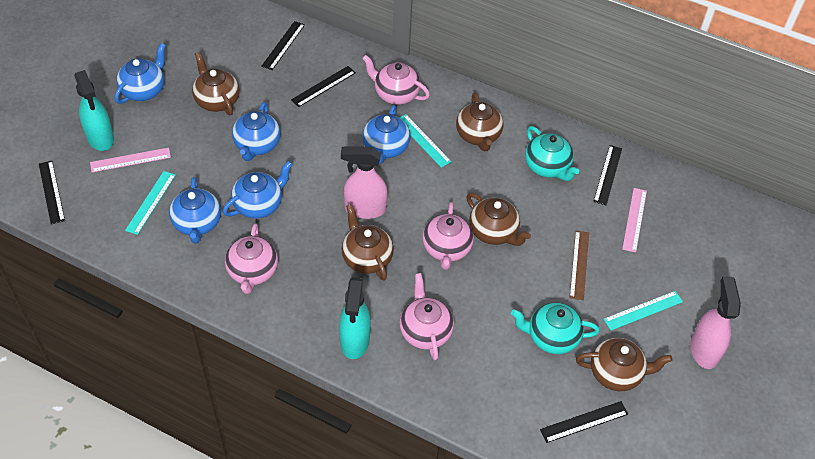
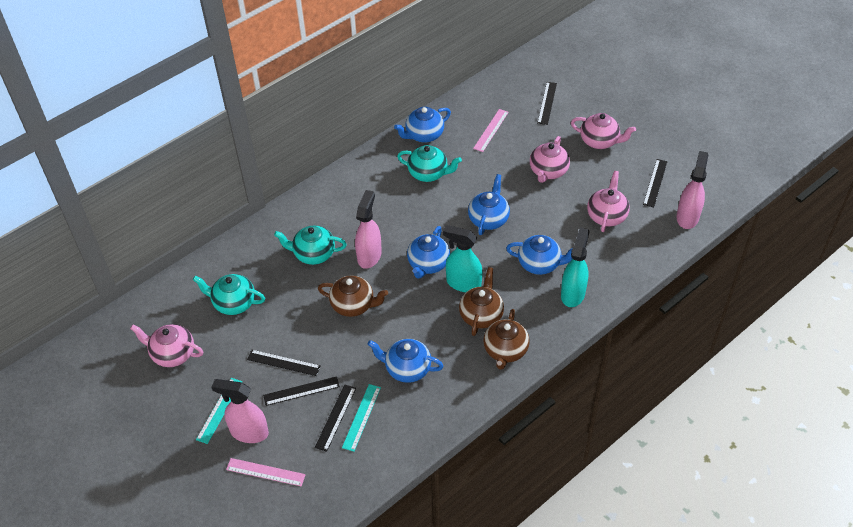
brown ruler: 1 -> 0
brown teapot: 5 -> 3
pink spray bottle: 2 -> 3
turquoise ruler: 3 -> 2
turquoise teapot: 2 -> 3

